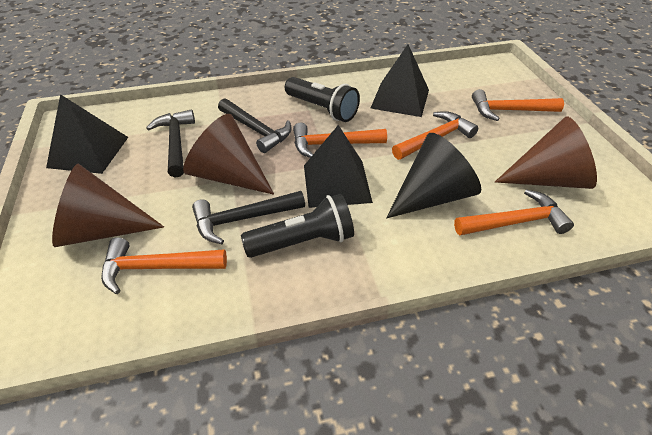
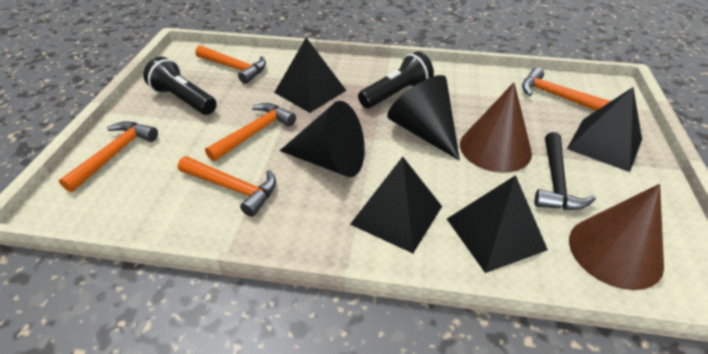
black cone: 1 -> 2
black hammer: 3 -> 1
black pyramid: 3 -> 4
brown cone: 3 -> 2

